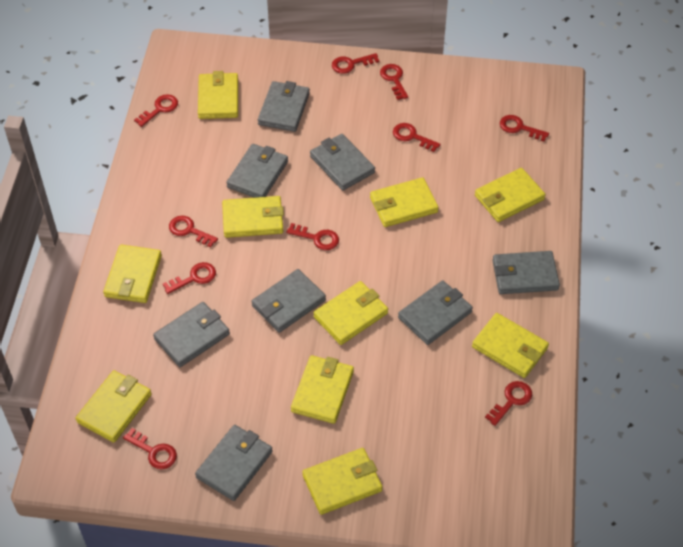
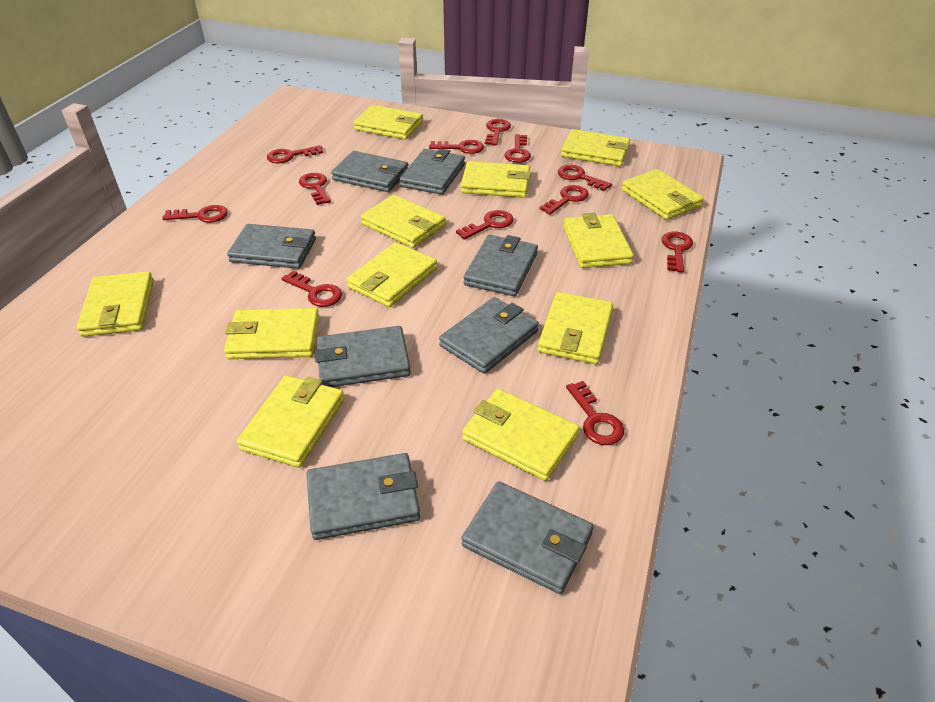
red key: 10 -> 12
yellow wallet: 10 -> 12

